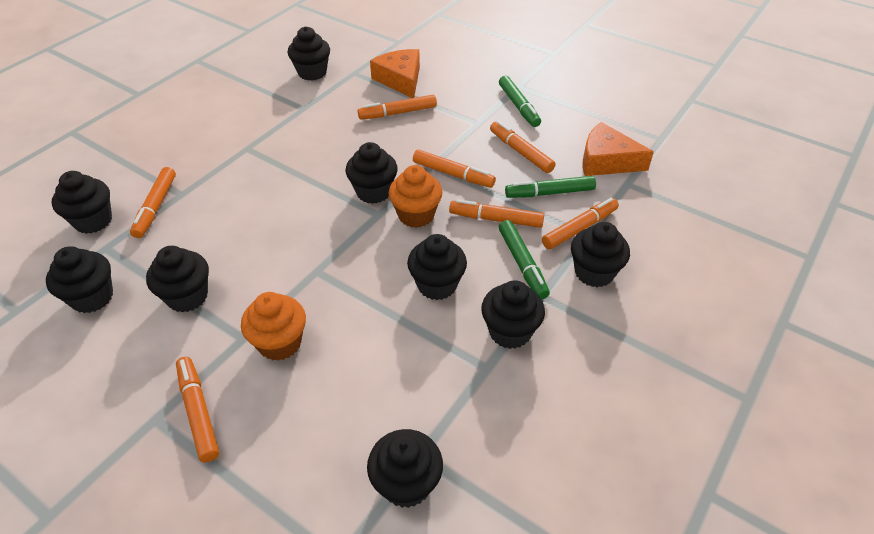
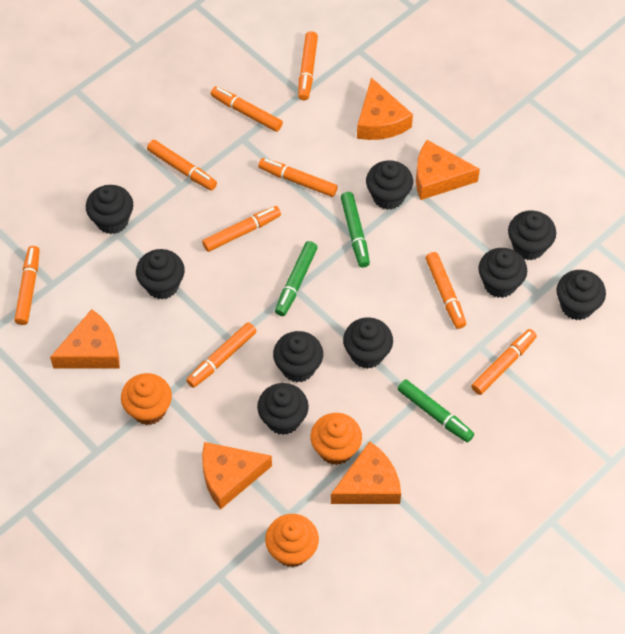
orange cheese: 2 -> 5
orange cupcake: 2 -> 3
orange marker: 7 -> 9

